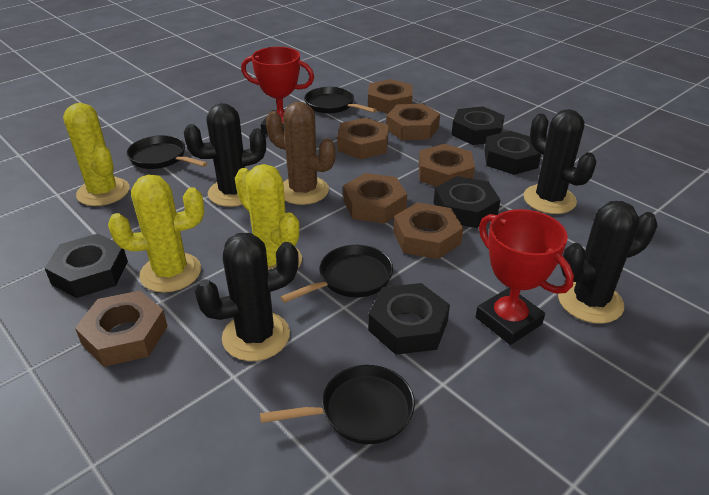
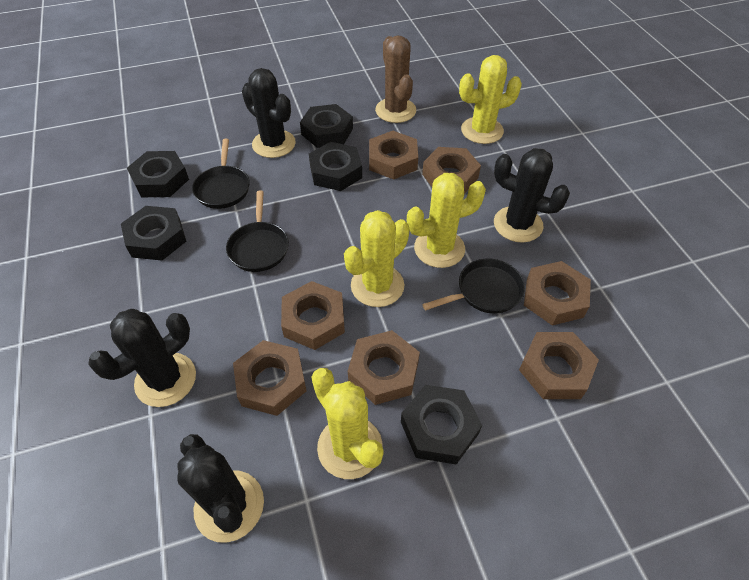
black pan: 4 -> 3
red trophy: 2 -> 0
yellow cactus: 3 -> 4

